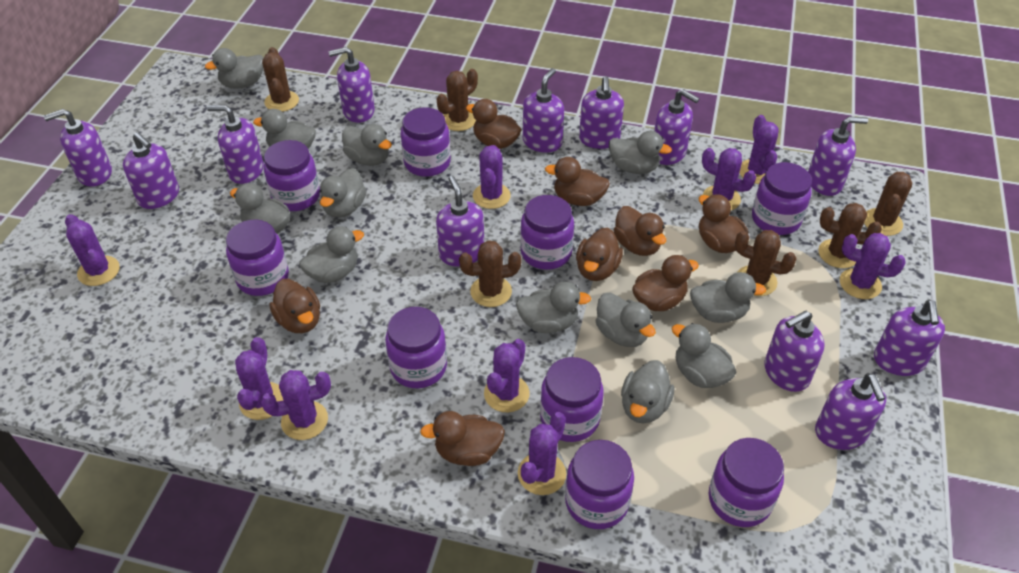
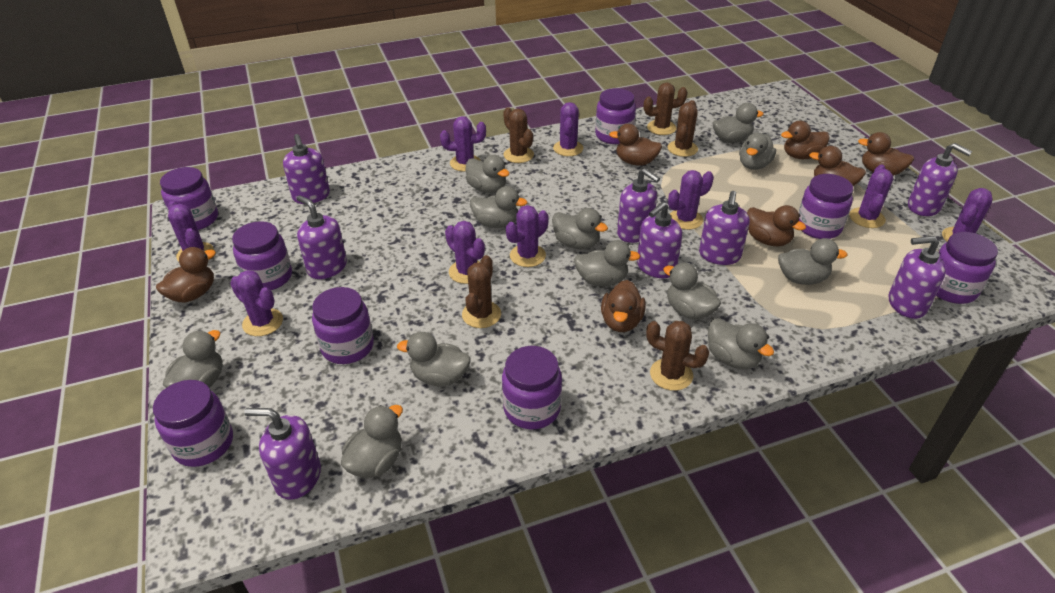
brown cactus: 6 -> 5
brown duck: 8 -> 7
purple jar: 9 -> 8
purple soap dispenser: 12 -> 8

